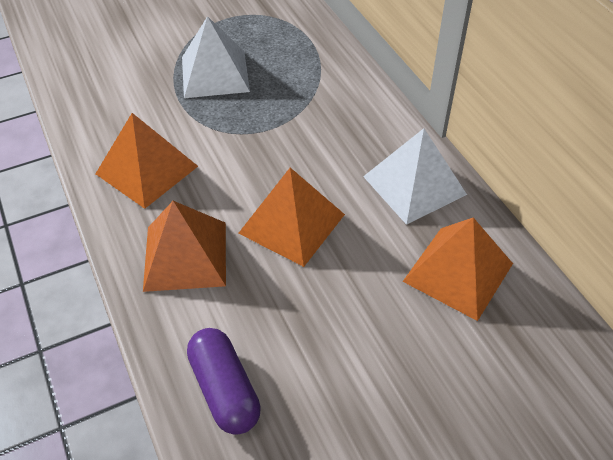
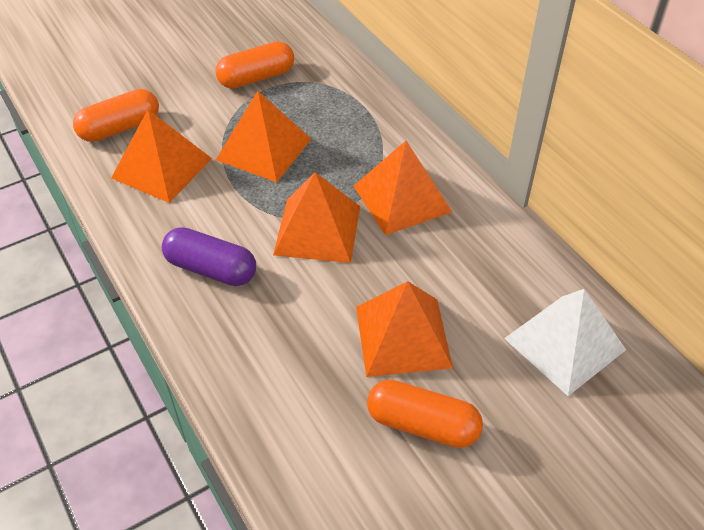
orange capsule: 0 -> 3
orange pyramid: 4 -> 5
white pyramid: 2 -> 1

